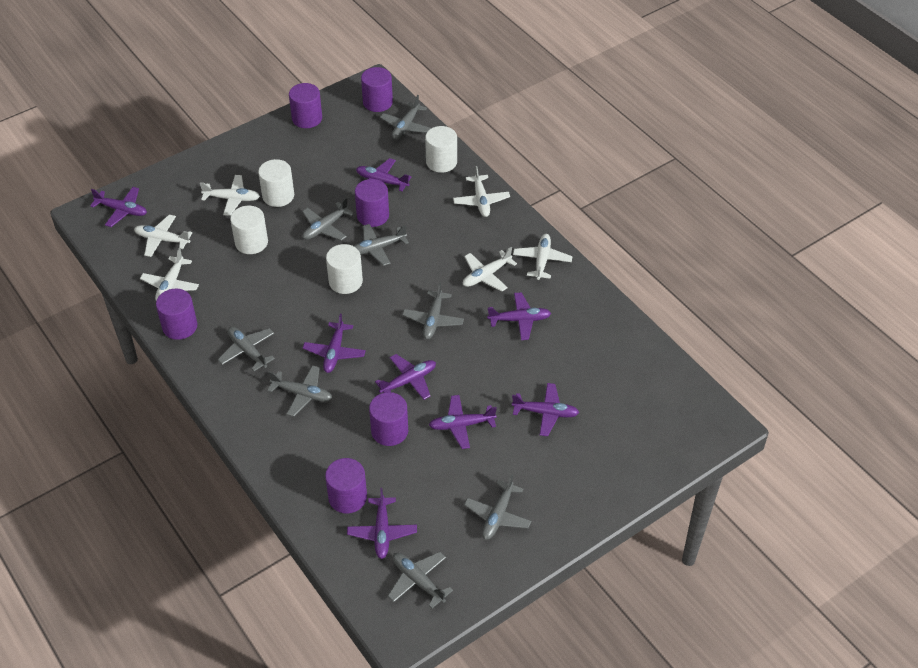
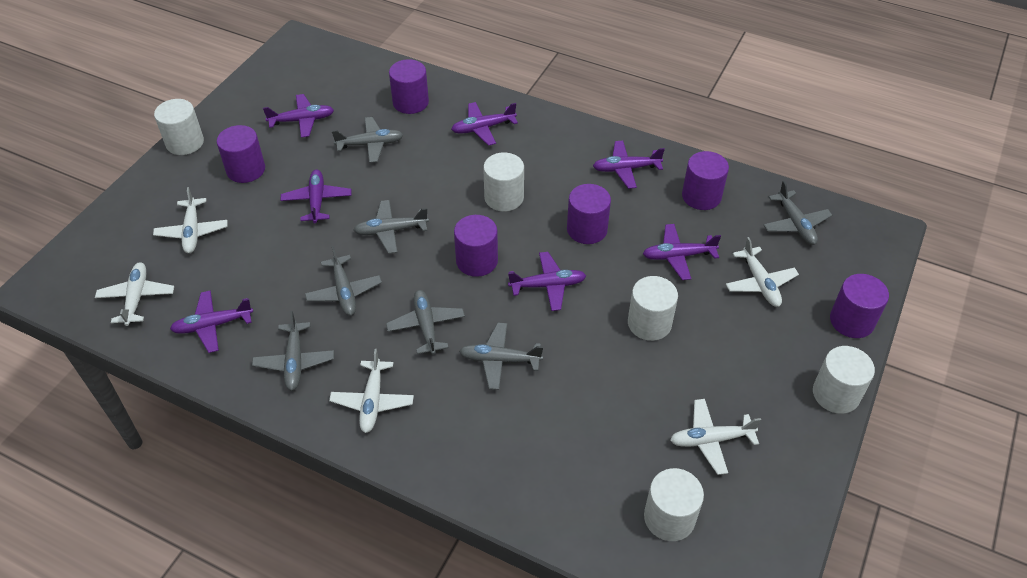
grey plane: 8 -> 7
purple plane: 8 -> 7
white cylinder: 4 -> 5
white plane: 6 -> 5

